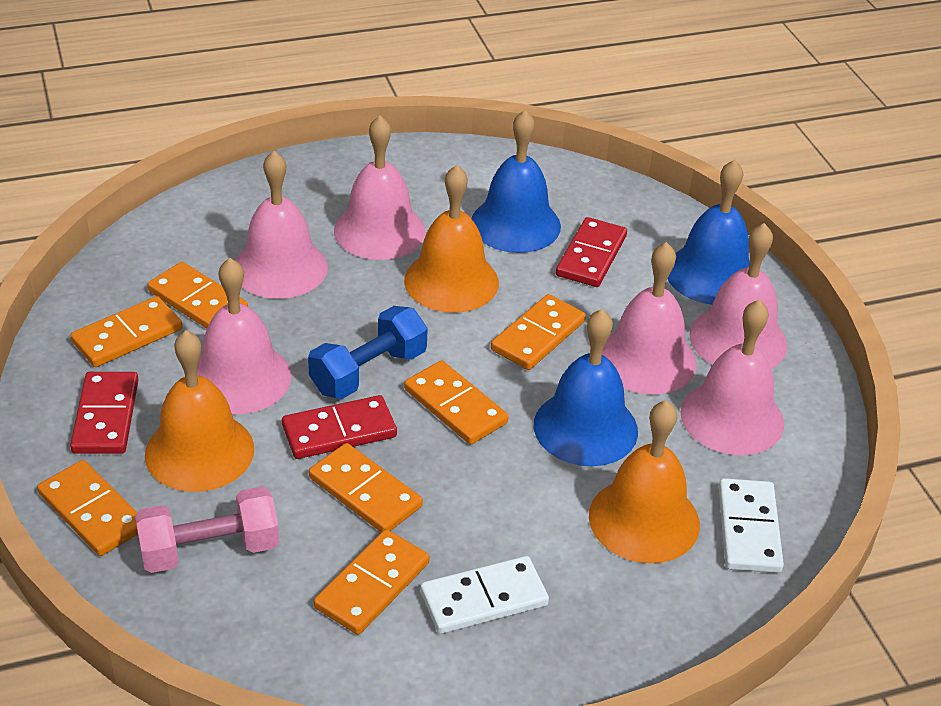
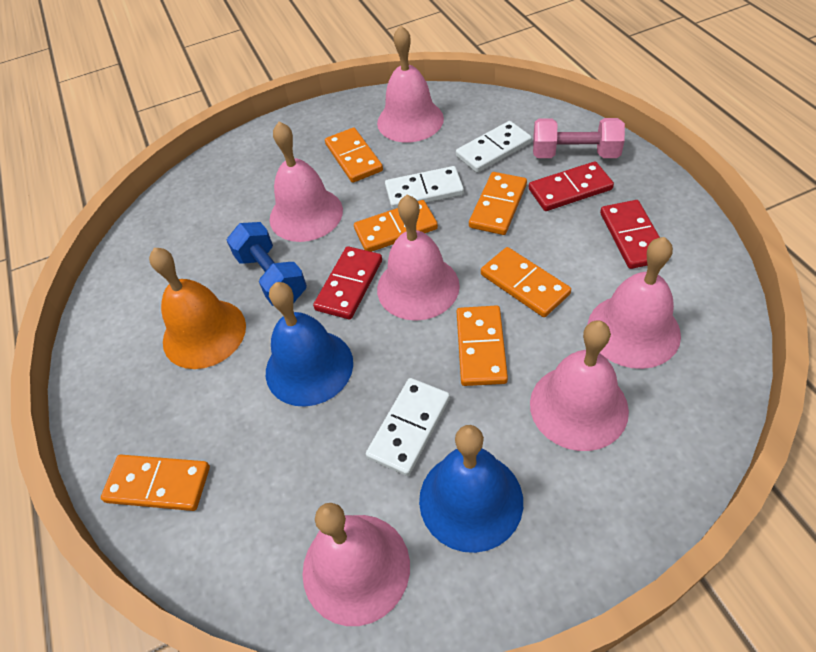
blue bell: 3 -> 2
orange bell: 3 -> 1
orange domino: 7 -> 6
white domino: 2 -> 3

